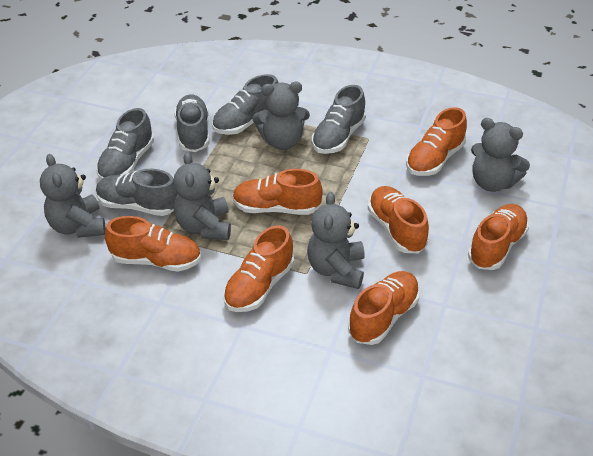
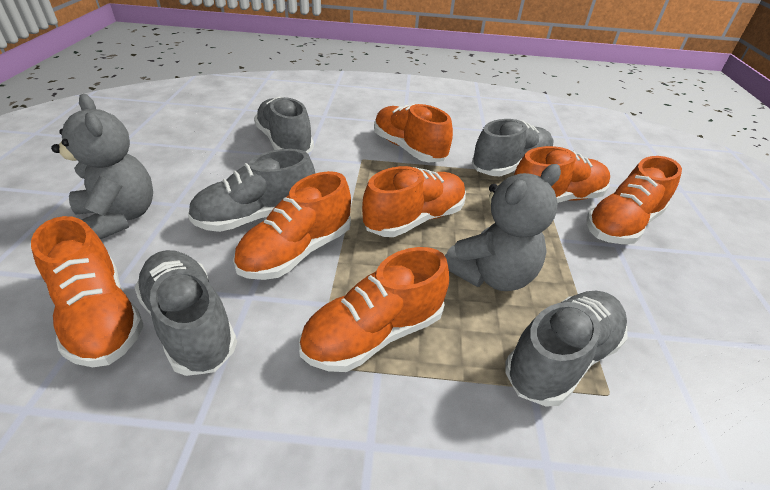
grey teddy bear: 5 -> 2

